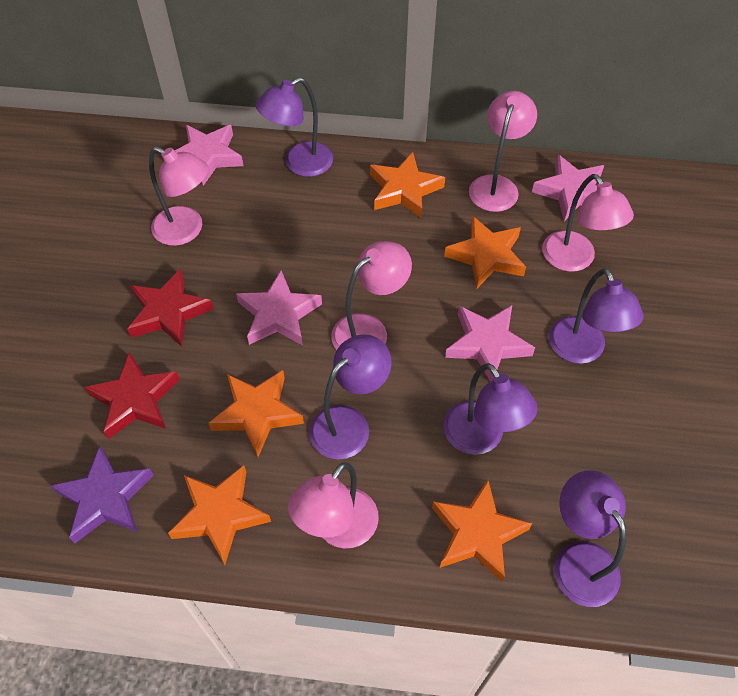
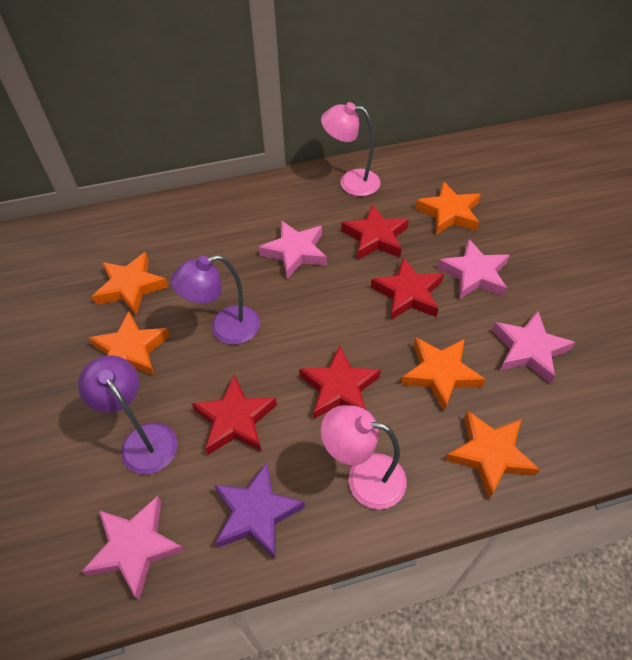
pink lamp: 5 -> 2
purple lamp: 5 -> 2
red star: 2 -> 4

